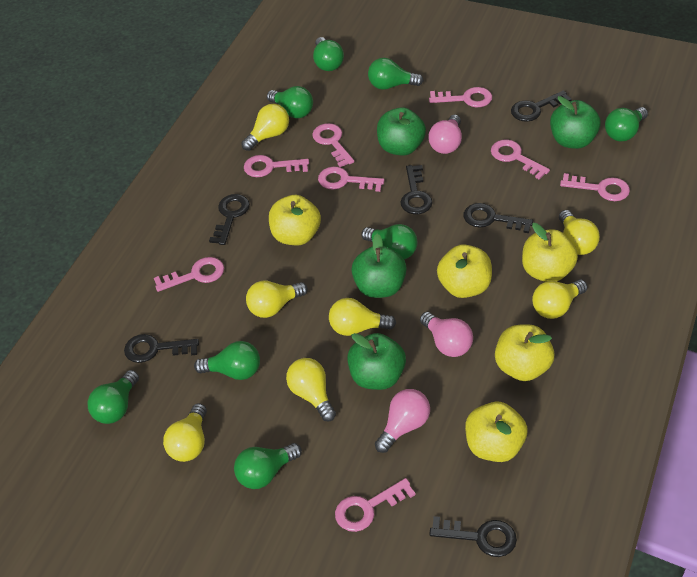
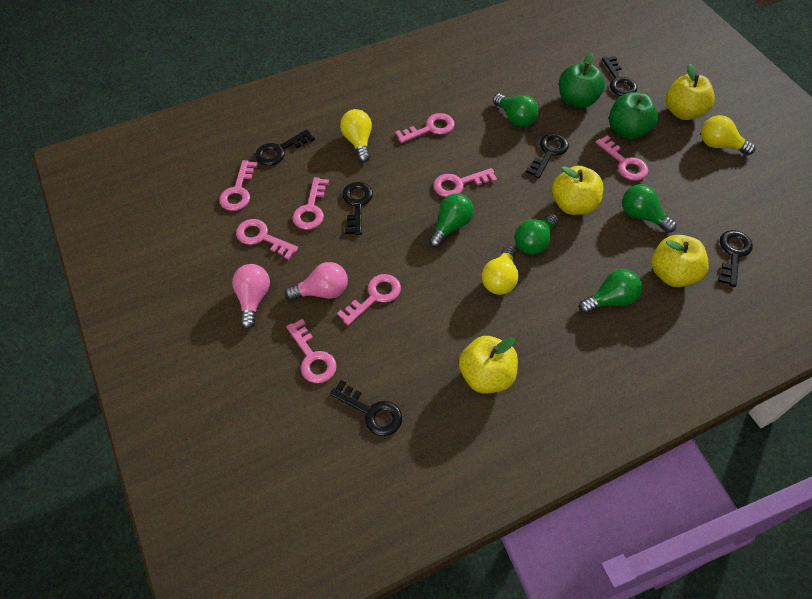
green apple: 4 -> 2
green light bulb: 8 -> 5
pink light bulb: 3 -> 2
yellow apple: 5 -> 4
yellow light bulb: 7 -> 3

